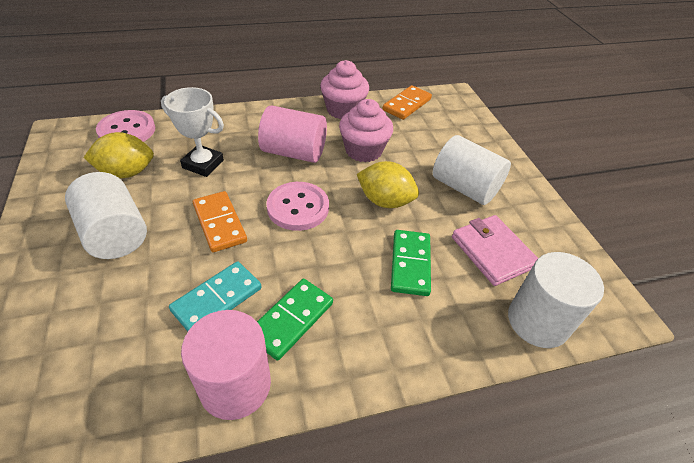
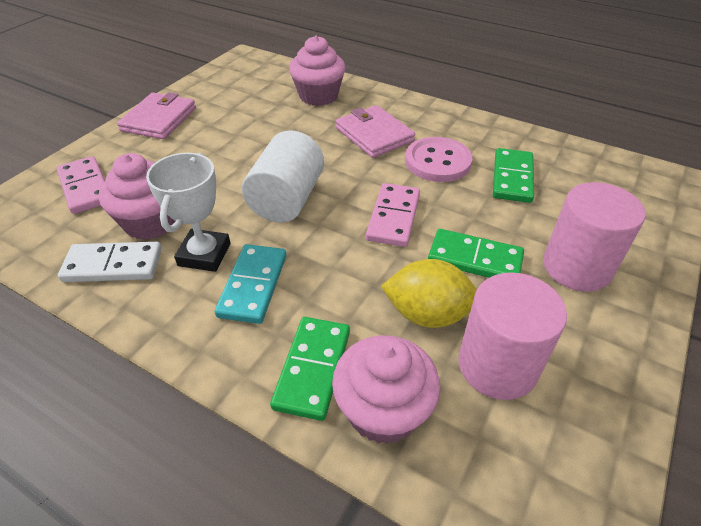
green domino: 2 -> 3
orange domino: 2 -> 0
pink button: 2 -> 1
pink cupcake: 2 -> 3
pink domino: 0 -> 2
pink wallet: 1 -> 2
white cylinder: 3 -> 1
white domino: 0 -> 1
yellow lemon: 2 -> 1

